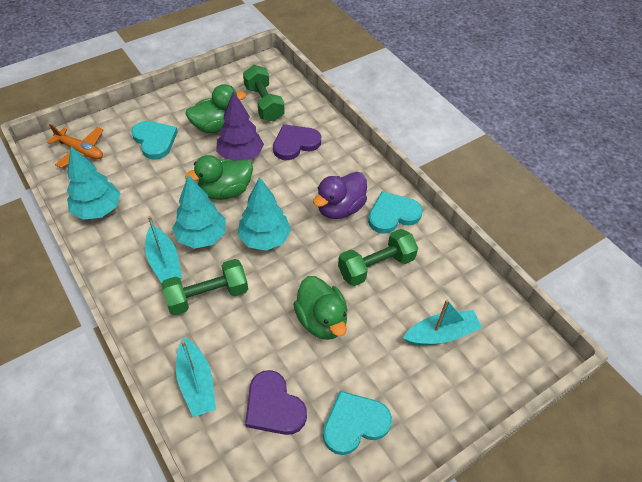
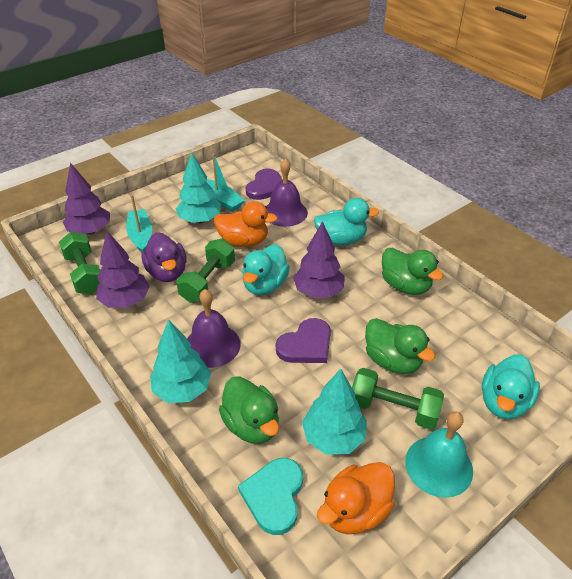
orange duck: 0 -> 2
orange plane: 1 -> 0
purple bell: 0 -> 2
purple tree: 1 -> 3
turquoise bell: 0 -> 1
turquoise boat: 3 -> 2
turquoise duck: 0 -> 3
turquoise heart: 3 -> 1

